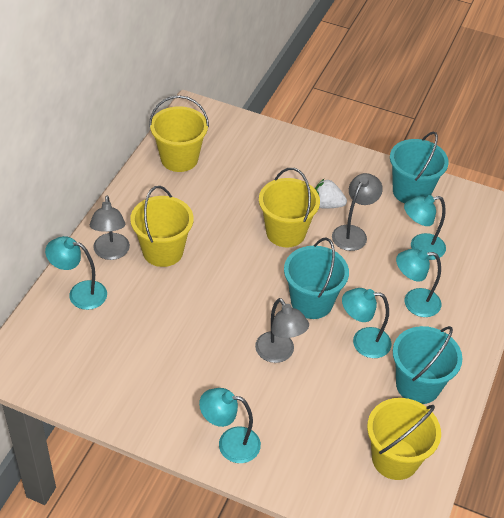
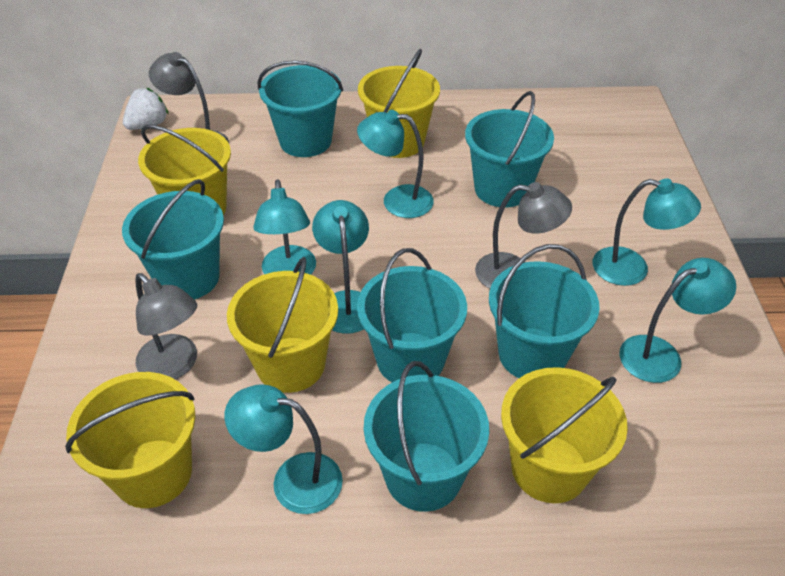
turquoise bucket: 3 -> 6
turquoise lamp: 5 -> 6
yellow bucket: 4 -> 5

